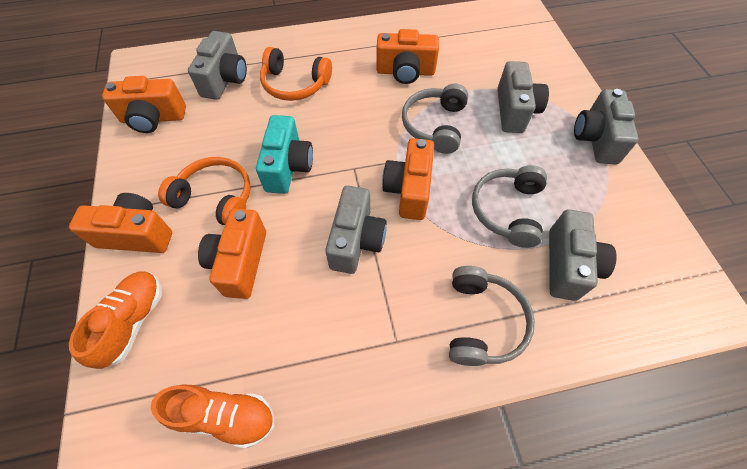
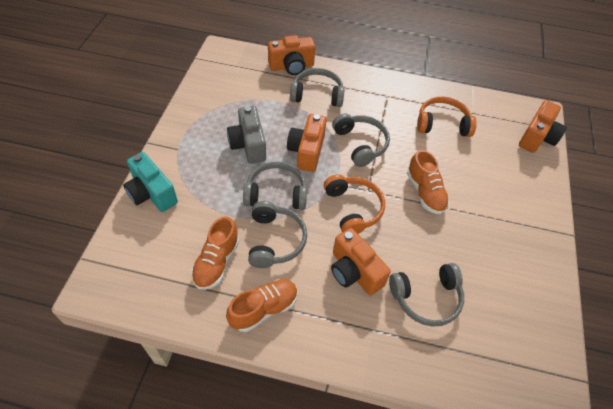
grey camera: 5 -> 1
grey headphones: 3 -> 5
orange camera: 5 -> 4
orange shoe: 2 -> 3

